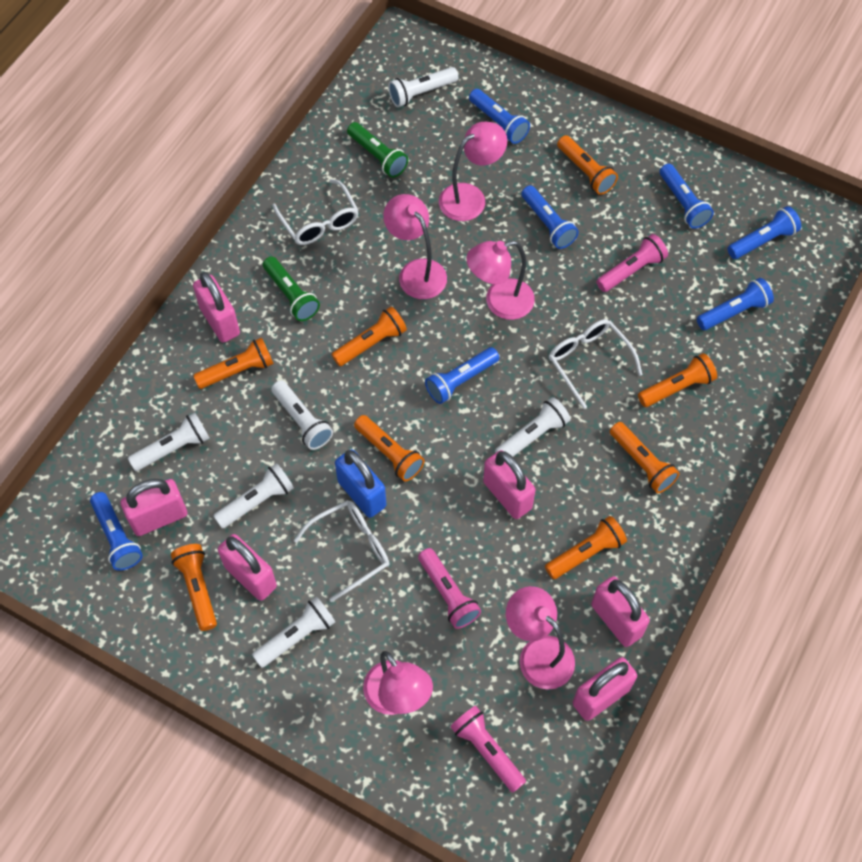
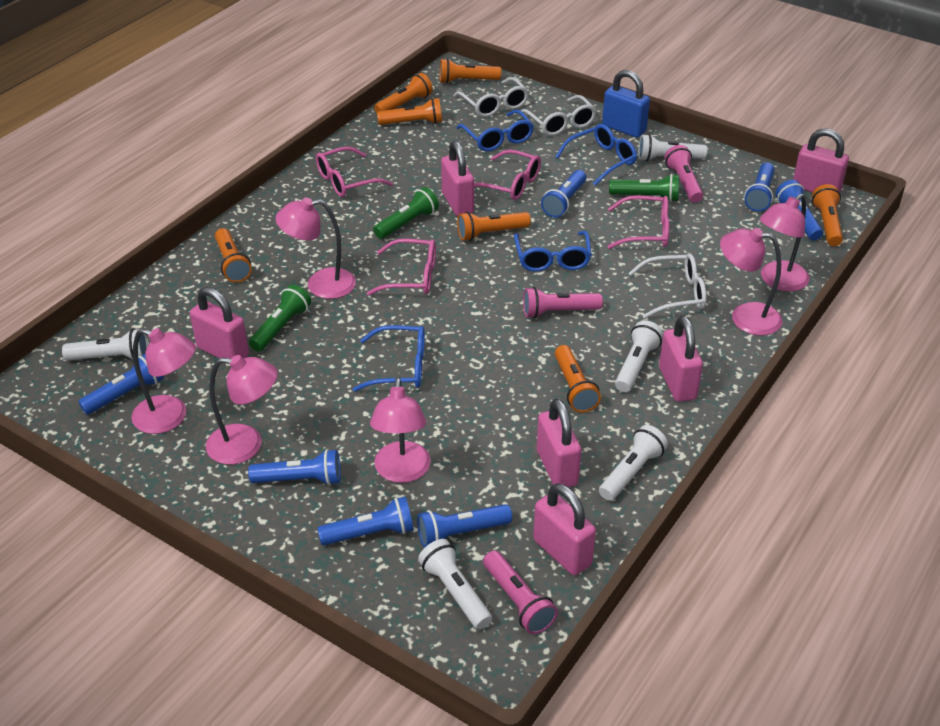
blue glasses: 0 -> 4
green flashlight: 2 -> 3
orange flashlight: 8 -> 7
pink glasses: 0 -> 4
pink lamp: 5 -> 6
white flashlight: 6 -> 5

